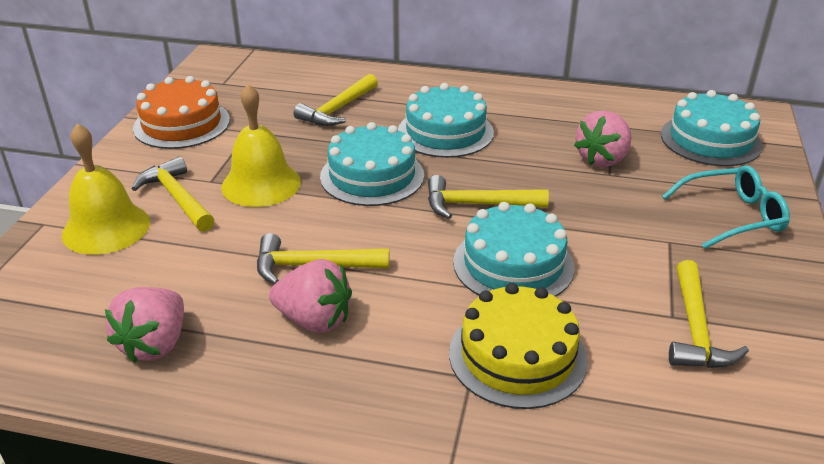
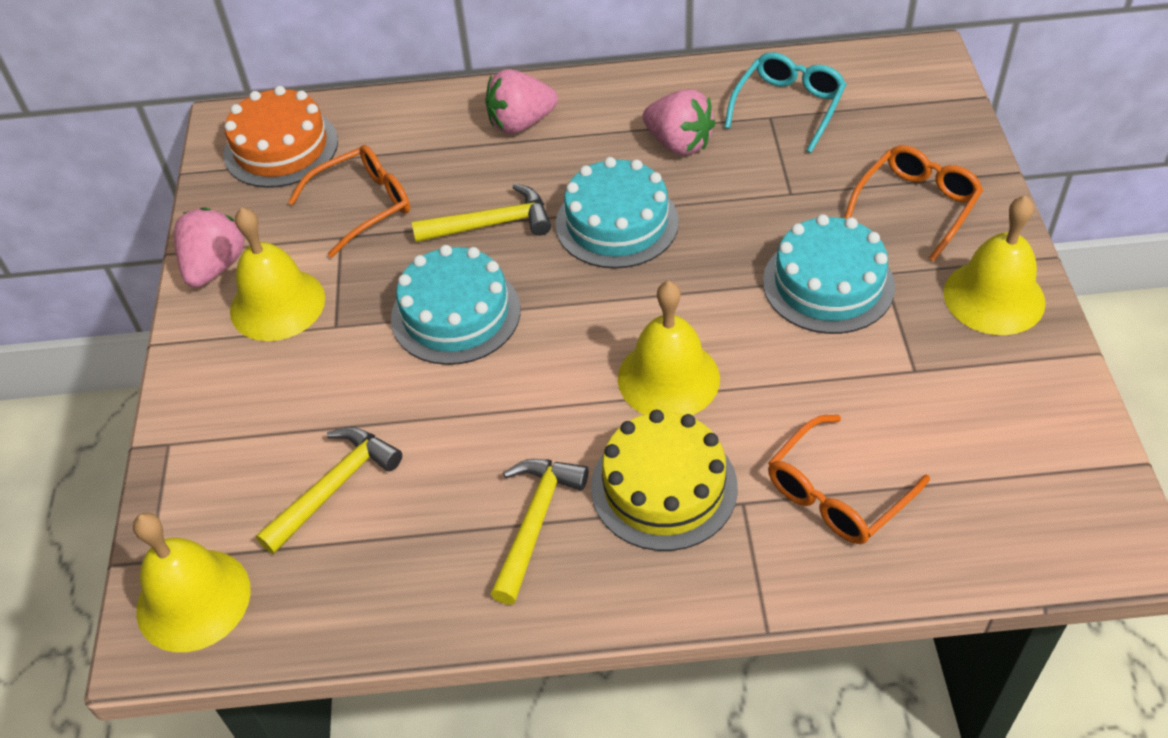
orange glasses: 0 -> 3
turquoise cake: 4 -> 3
yellow bell: 2 -> 4
yellow hammer: 5 -> 3

